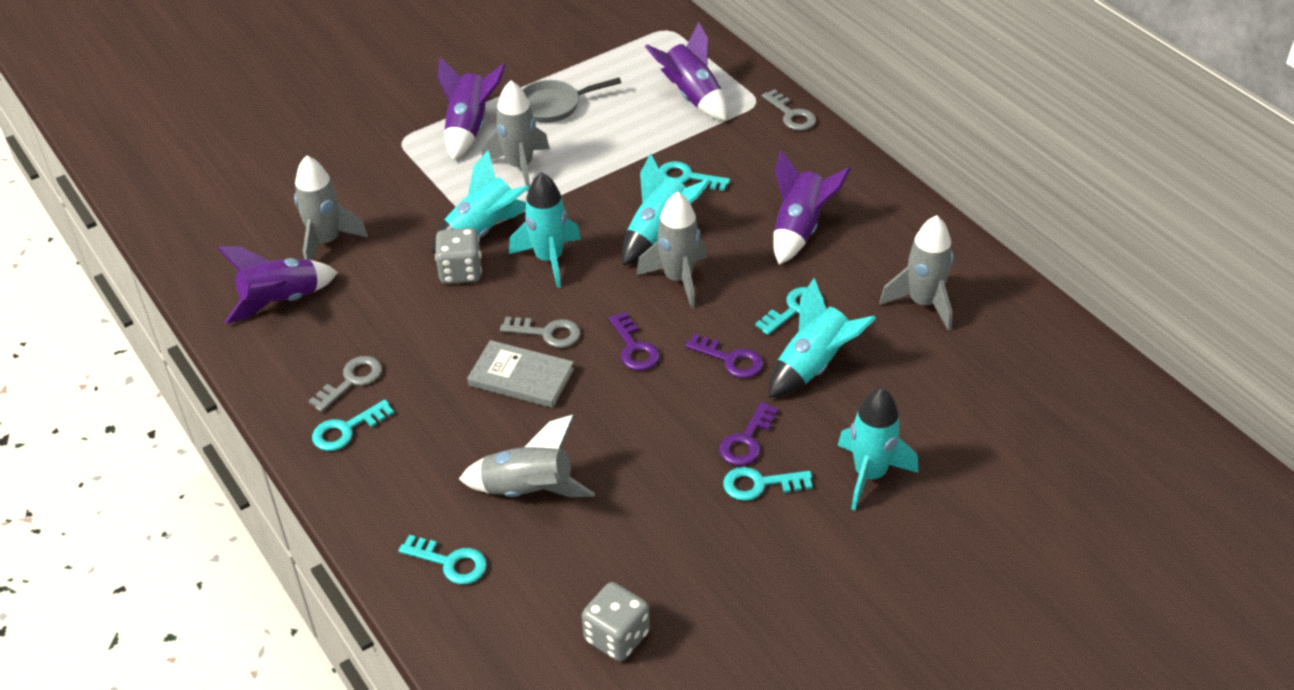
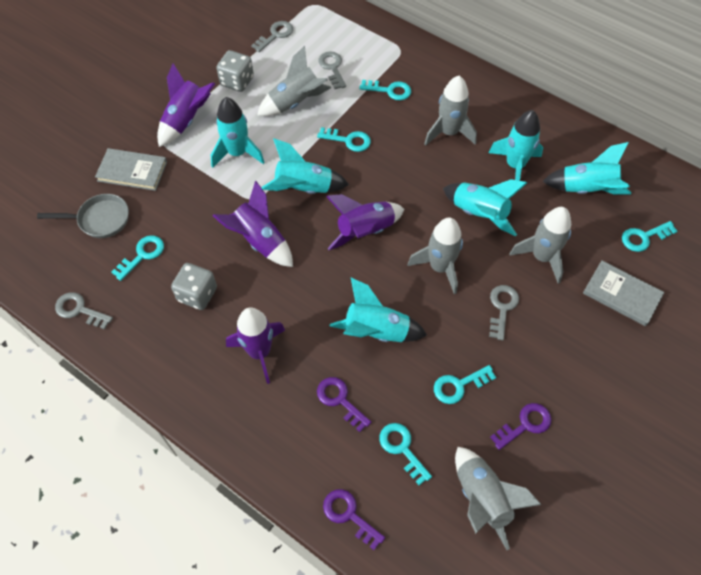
grey book: 1 -> 2
grey key: 3 -> 4
turquoise key: 5 -> 6
turquoise rocket: 5 -> 6

